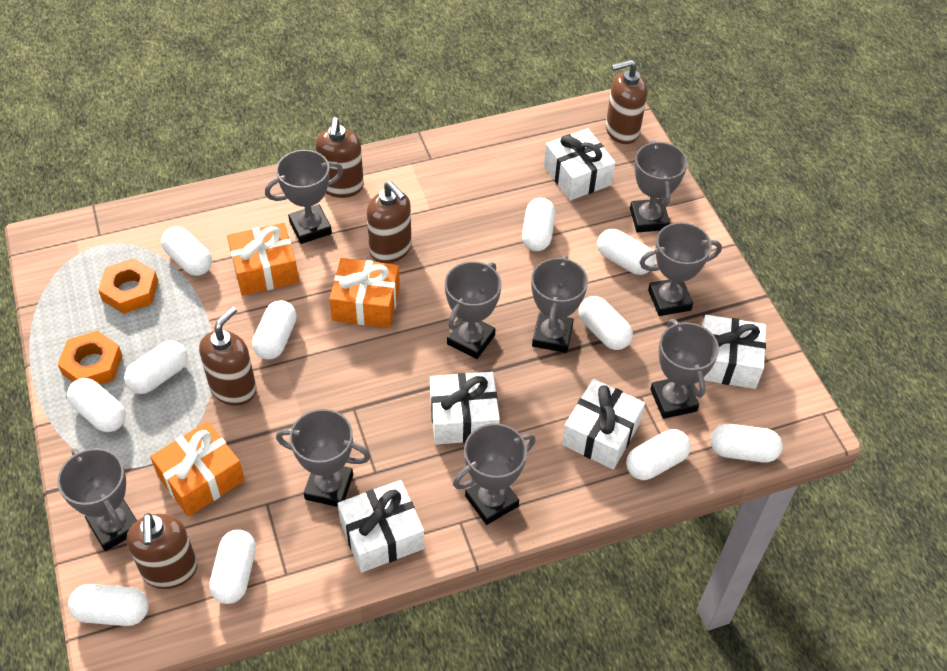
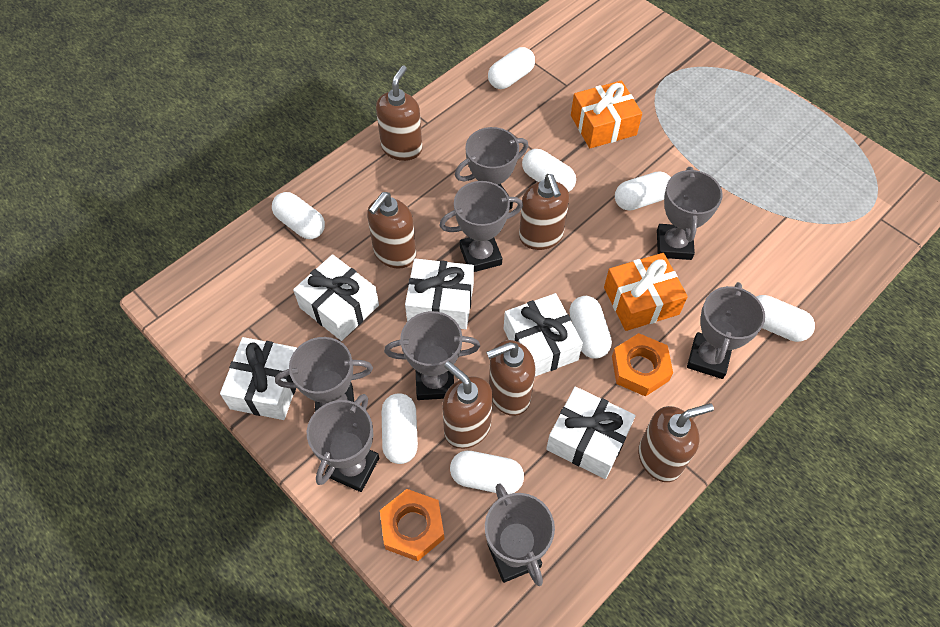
brown soap dispenser: 5 -> 6
grey trophy: 9 -> 8
orange gift: 3 -> 2
white capsule: 11 -> 8

